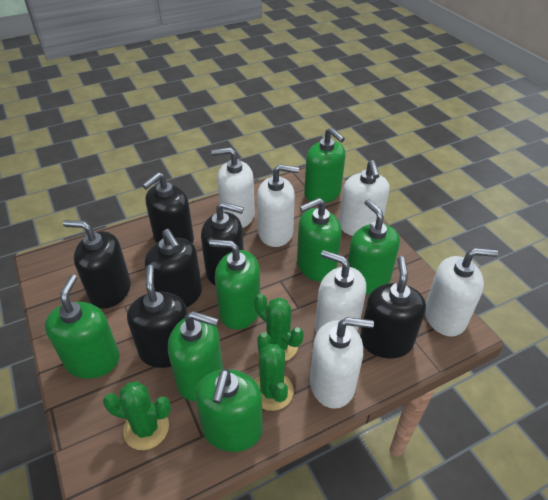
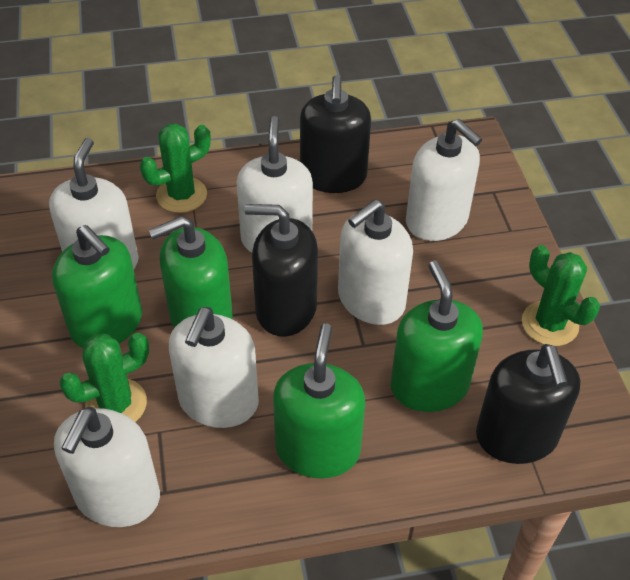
black soap dispenser: 6 -> 3
green soap dispenser: 7 -> 4

